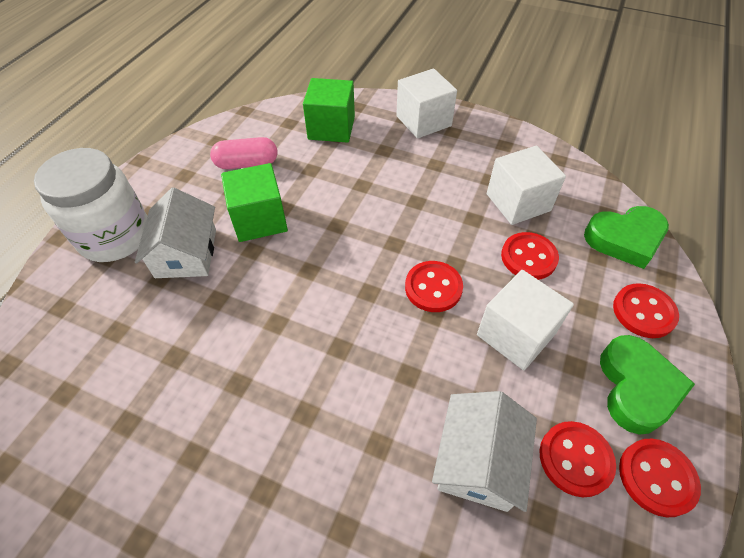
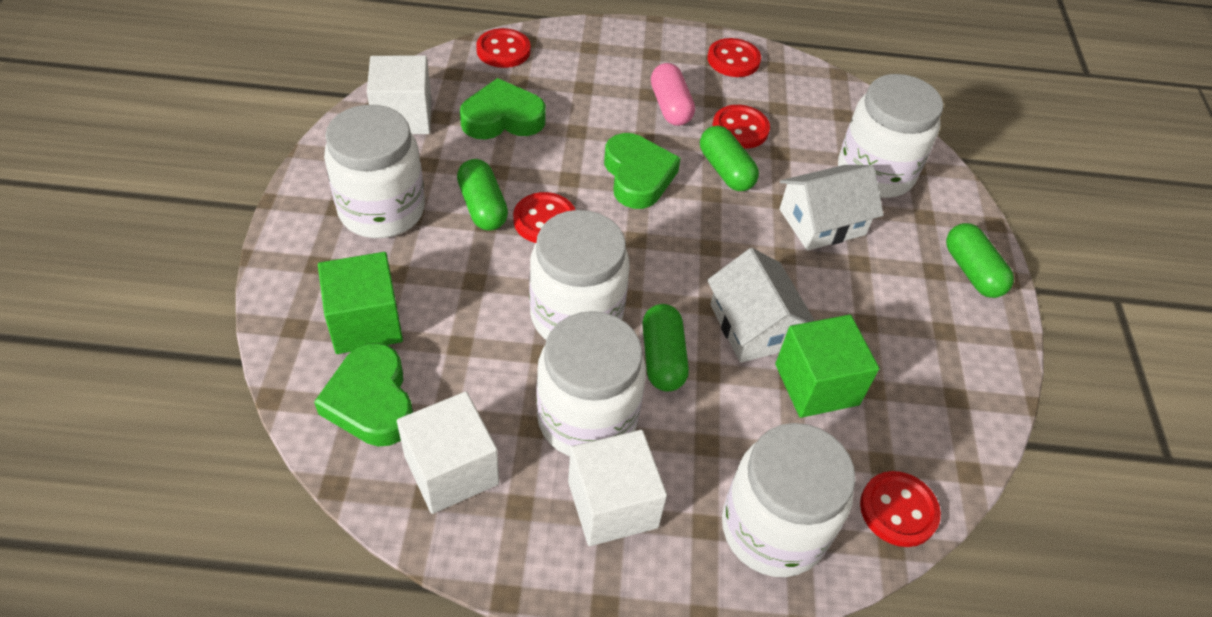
green capsule: 0 -> 4
green heart: 2 -> 3
white jar: 1 -> 5

